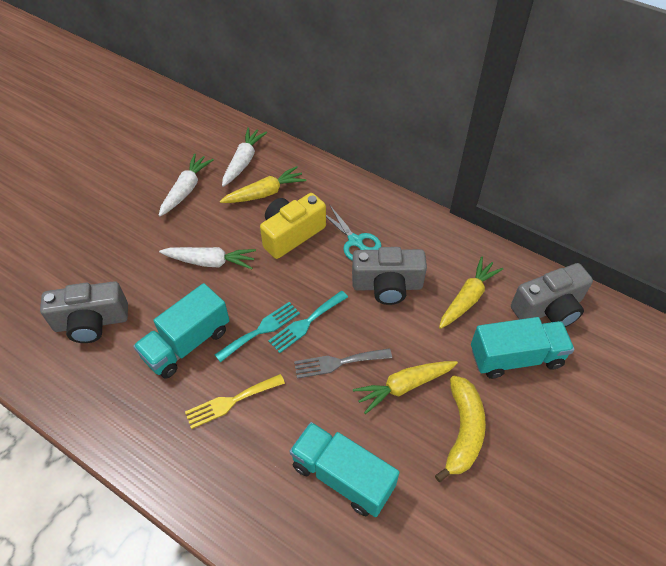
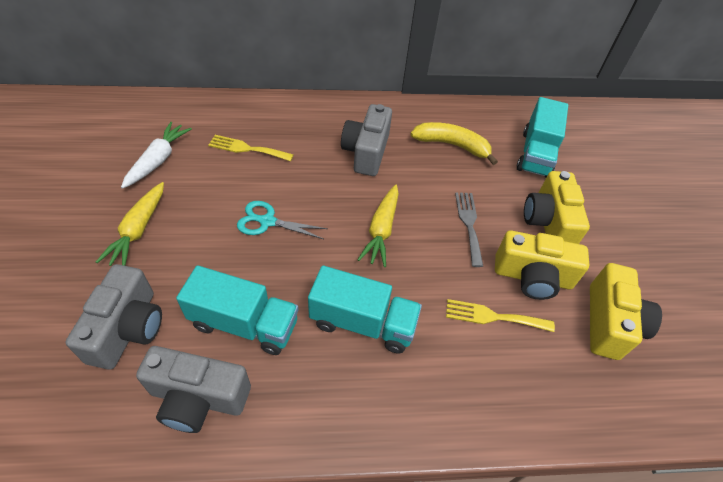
turquoise fork: 2 -> 0
white carrot: 3 -> 1
yellow camera: 1 -> 3
yellow carrot: 3 -> 2
yellow fork: 1 -> 2

